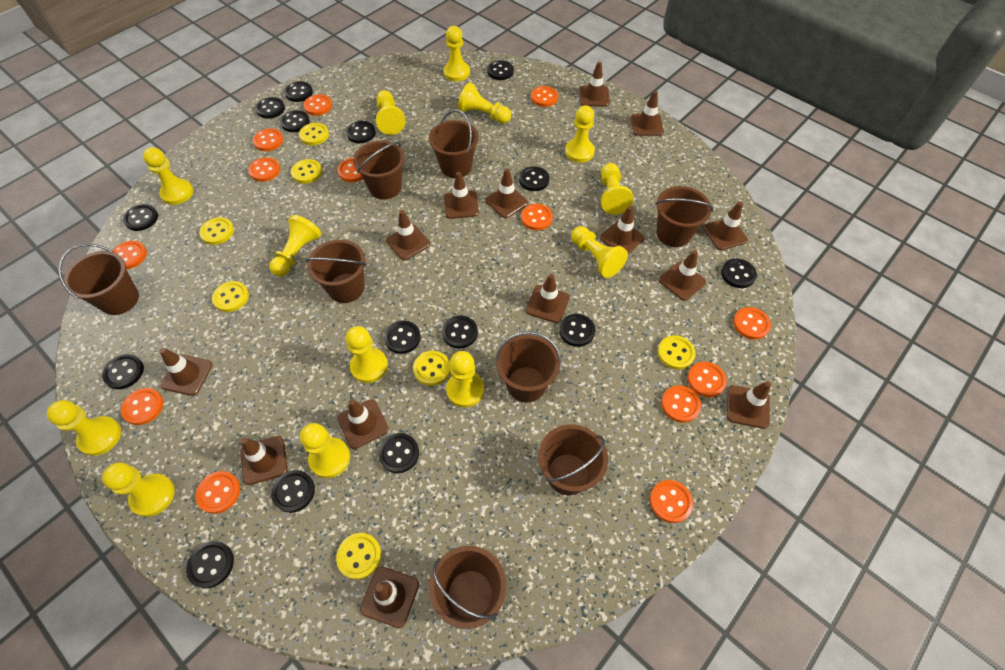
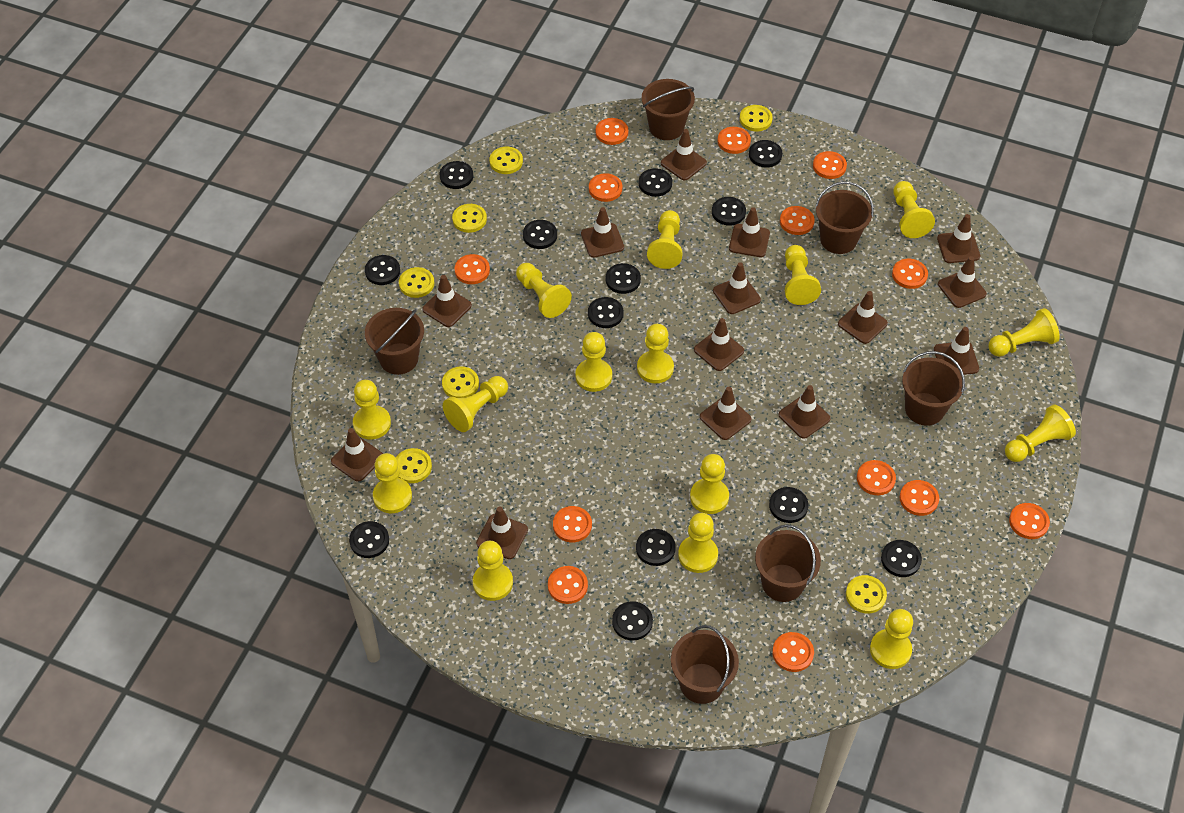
black button: 15 -> 13
brown bucket: 8 -> 6
yellow pawn: 13 -> 15

